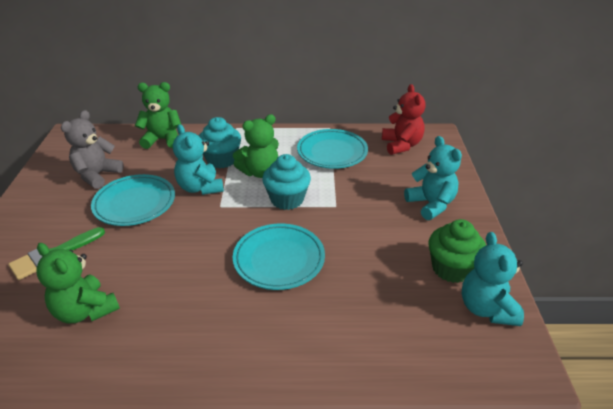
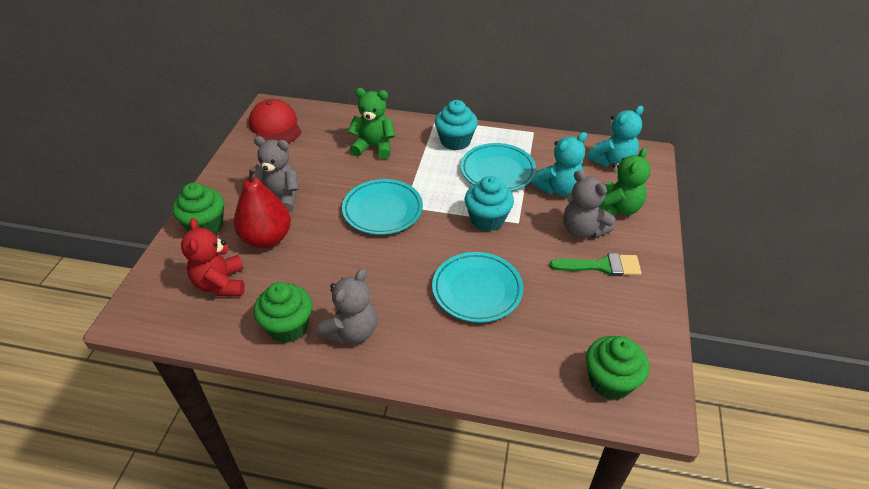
green cupcake: 1 -> 3
green teddy bear: 3 -> 2
grey teddy bear: 1 -> 3
red cap: 0 -> 1
red pear: 0 -> 1
turquoise teddy bear: 3 -> 2

